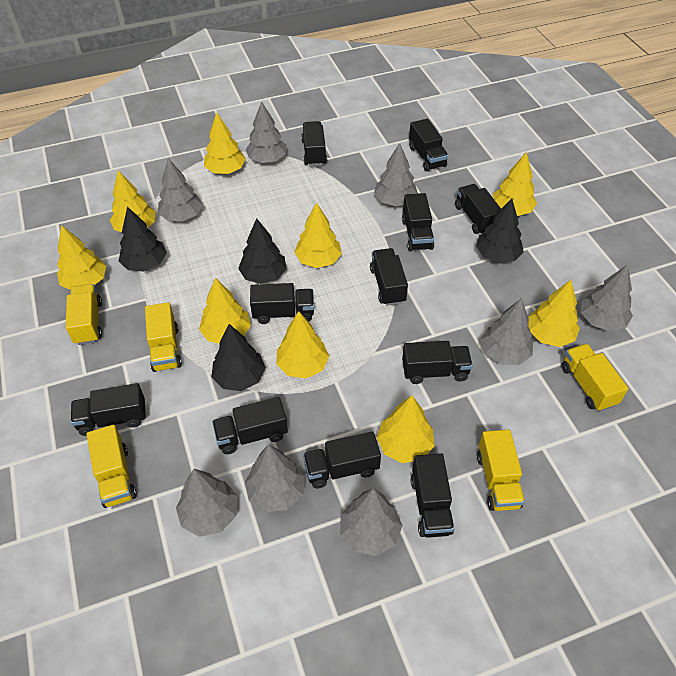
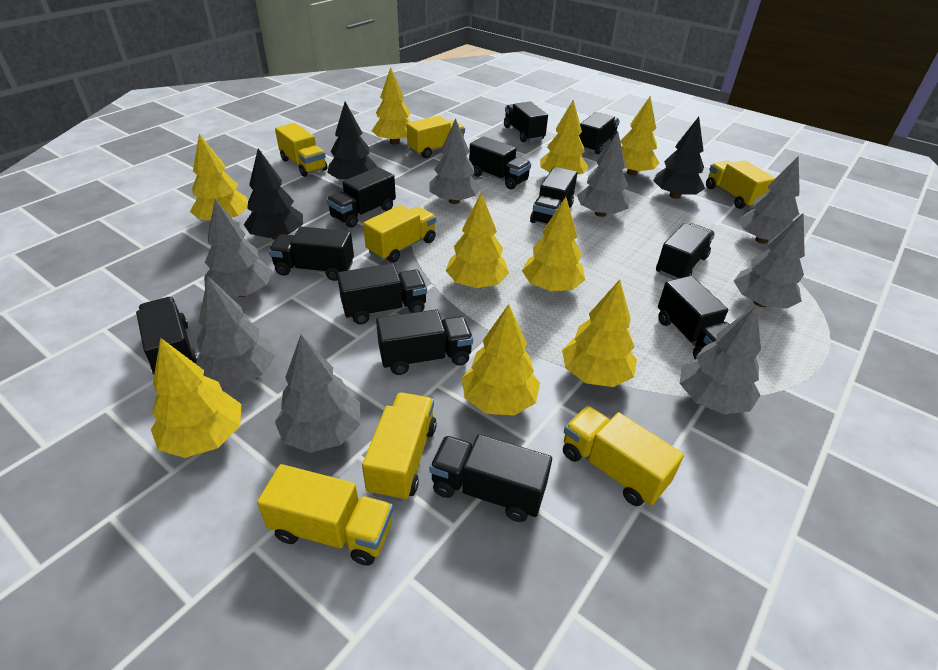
black tree: 4 -> 3
black truck: 11 -> 12
yellow truck: 5 -> 7

